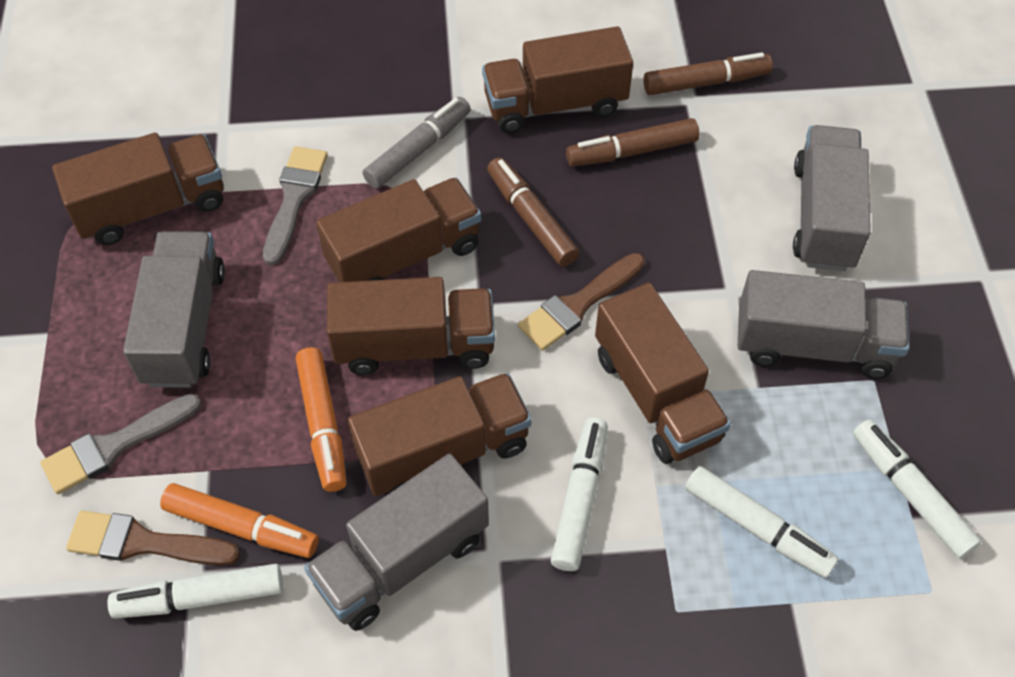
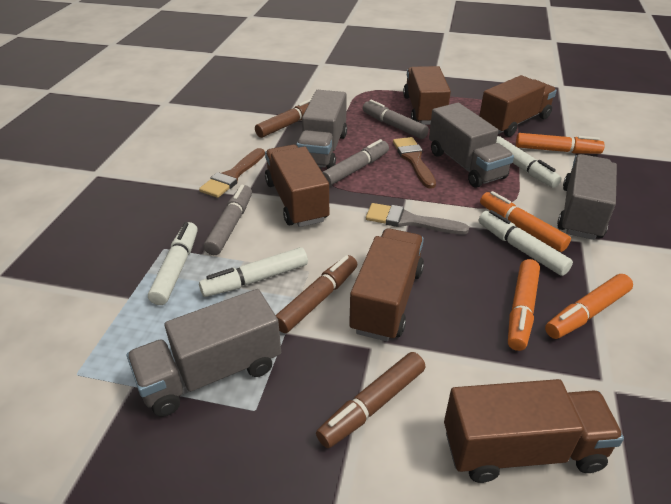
brown truck: 6 -> 5
grey brush: 2 -> 1
grey marker: 1 -> 3
orange marker: 2 -> 4

